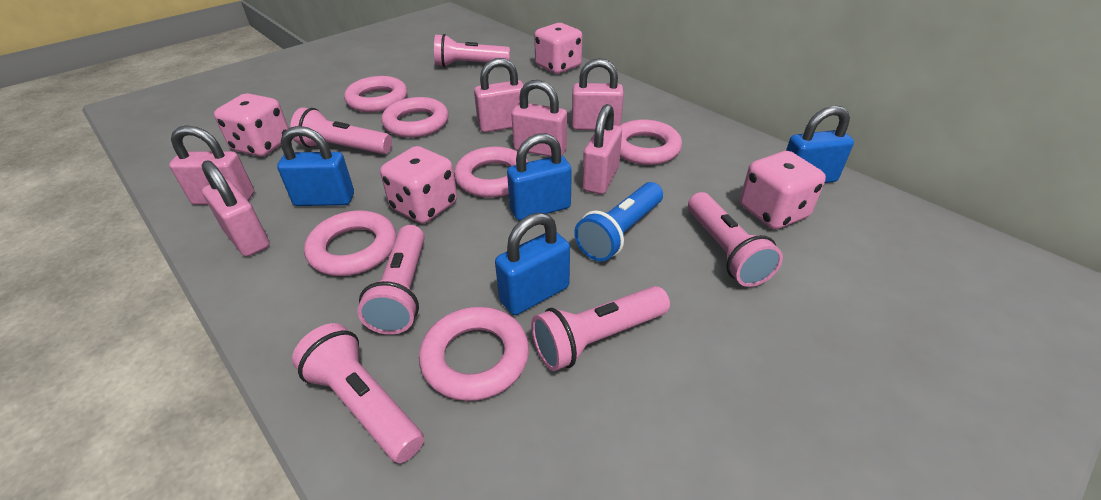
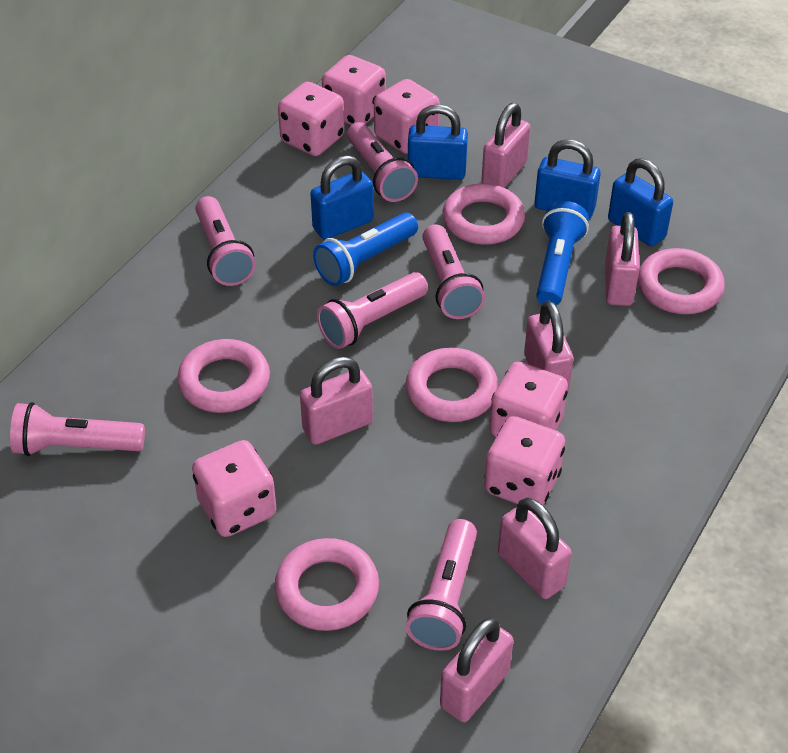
blue flashlight: 1 -> 2
pink dice: 4 -> 6
pink ring: 6 -> 5

